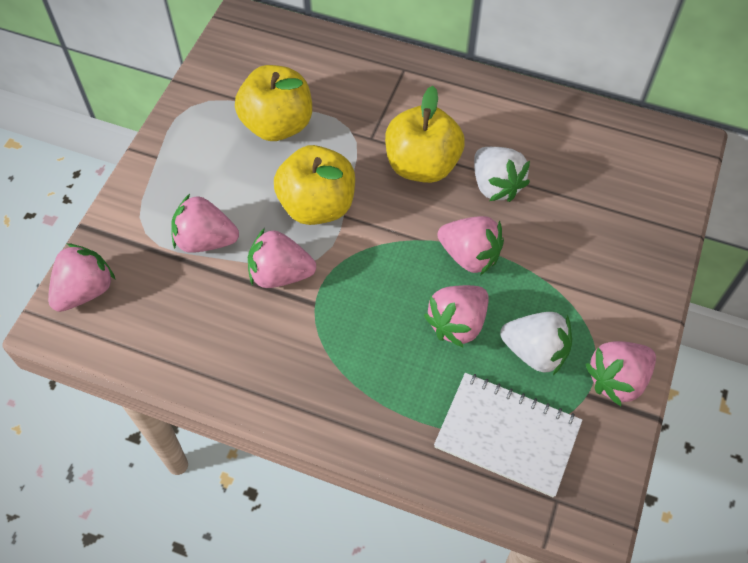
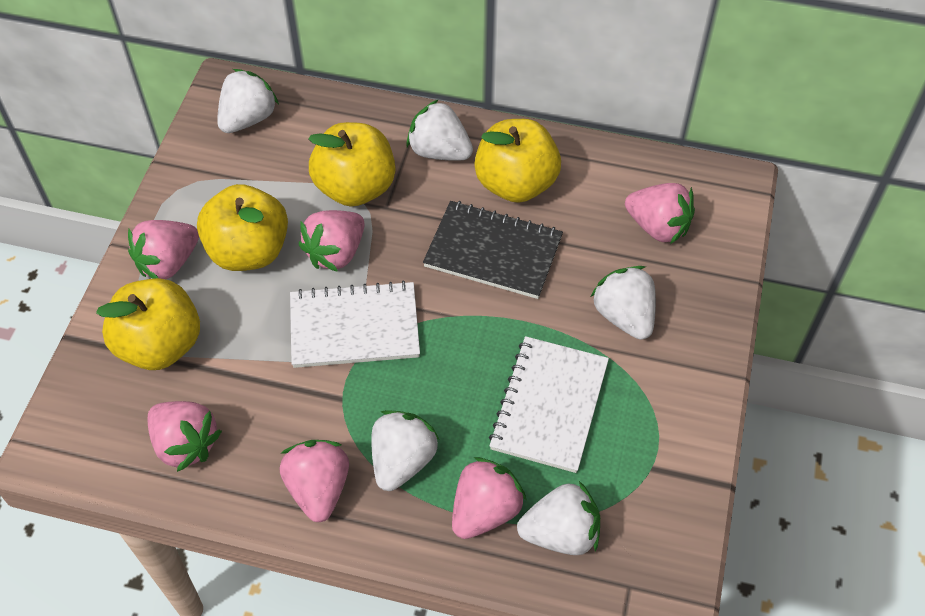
black notebook: 0 -> 1
white notebook: 1 -> 2
white strawberry: 2 -> 5
yellow apple: 3 -> 4

